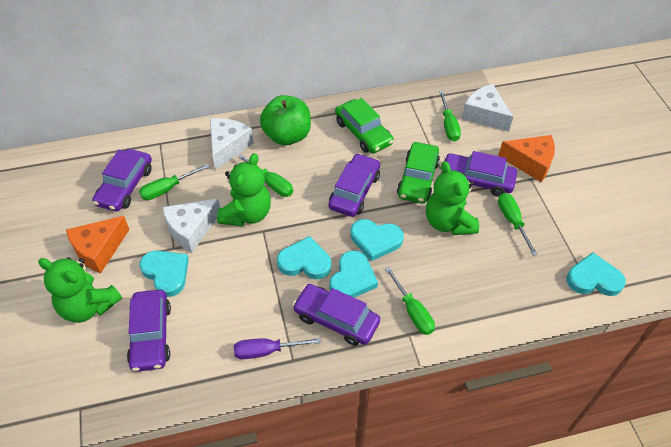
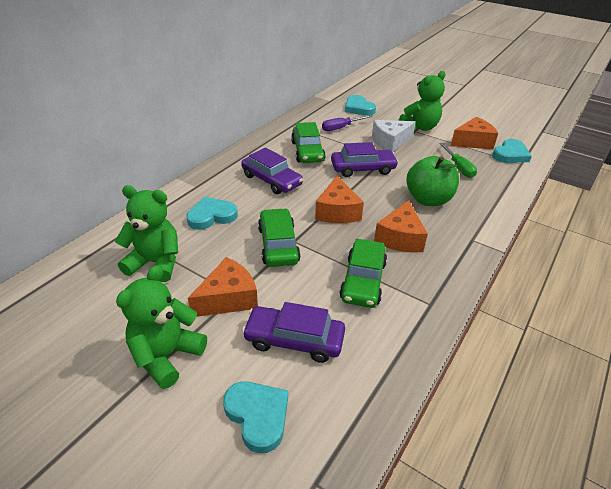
green car: 2 -> 3
green screwdriver: 5 -> 1
orange cheese: 2 -> 4
purple car: 5 -> 3
turquoise heart: 5 -> 4
white cheese: 3 -> 1

